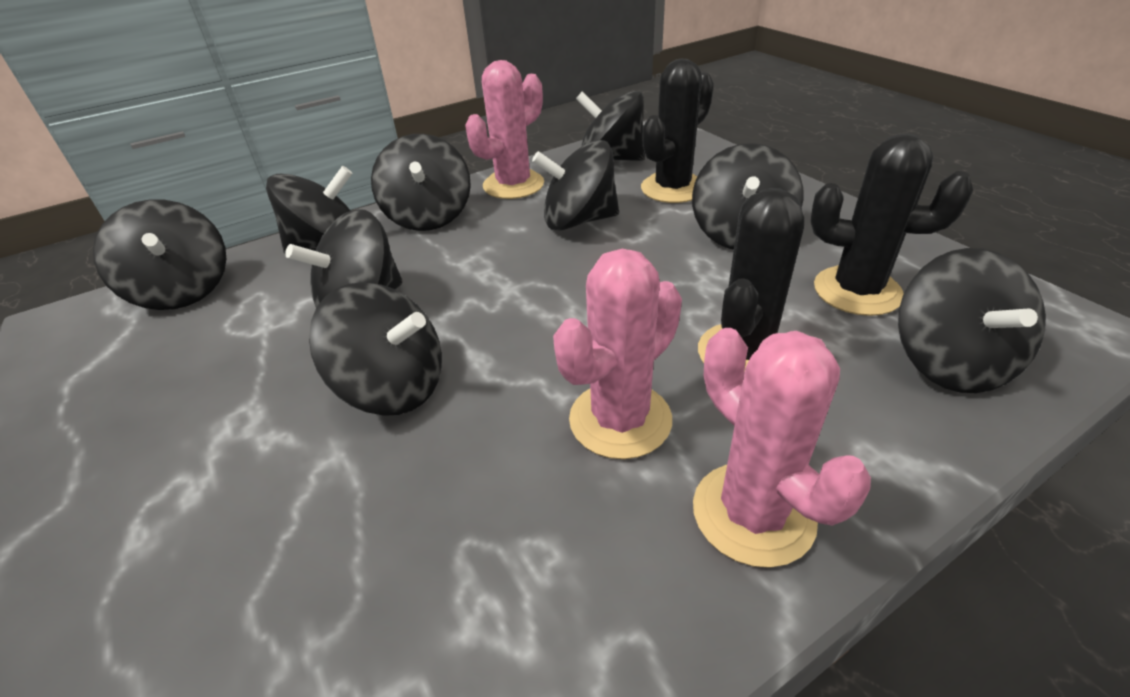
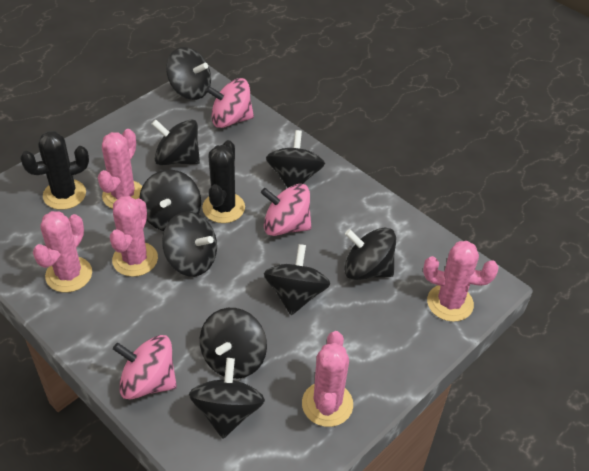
black cactus: 3 -> 2
pink cactus: 3 -> 5
pink spinning top: 0 -> 3

